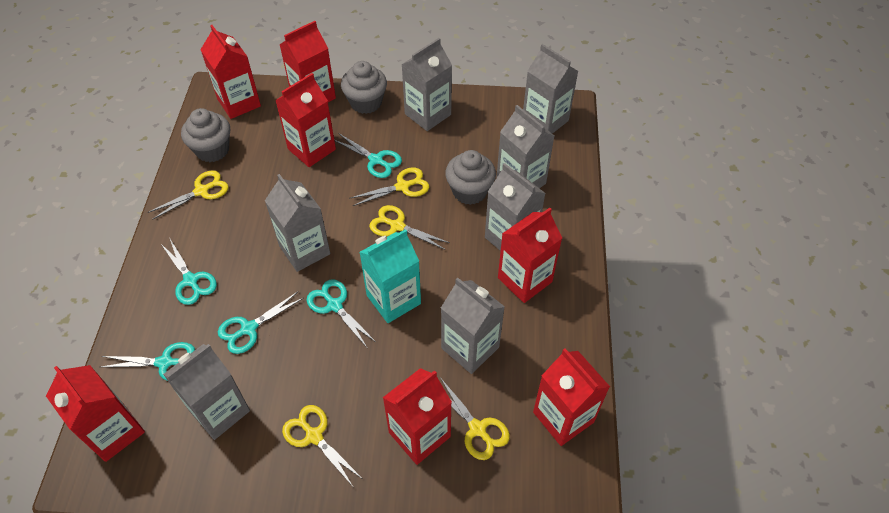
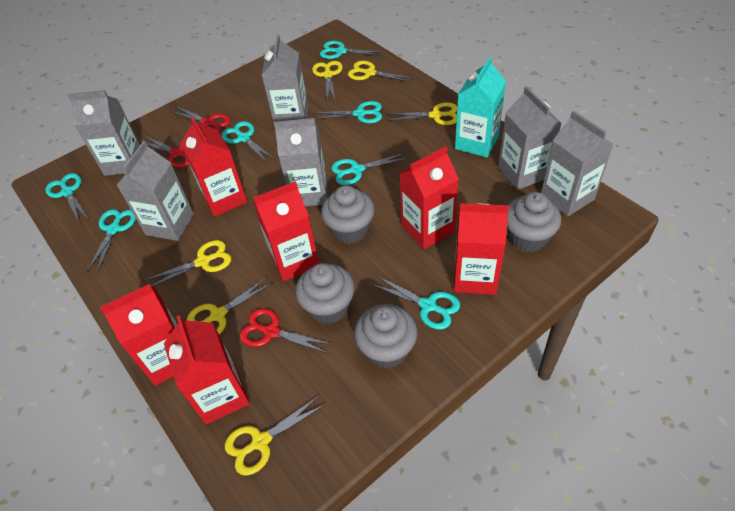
grey carton: 7 -> 6
grey cupcake: 3 -> 4
red carton: 7 -> 6
red scissors: 0 -> 3
turquoise scissors: 5 -> 7
yellow scissors: 5 -> 6

